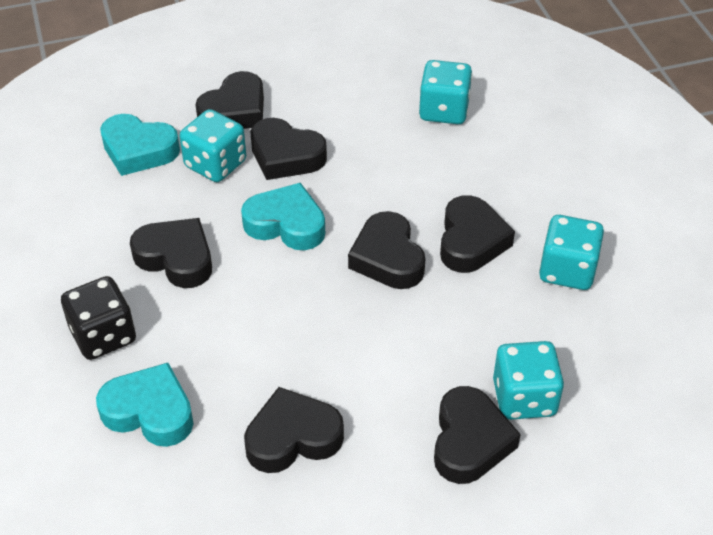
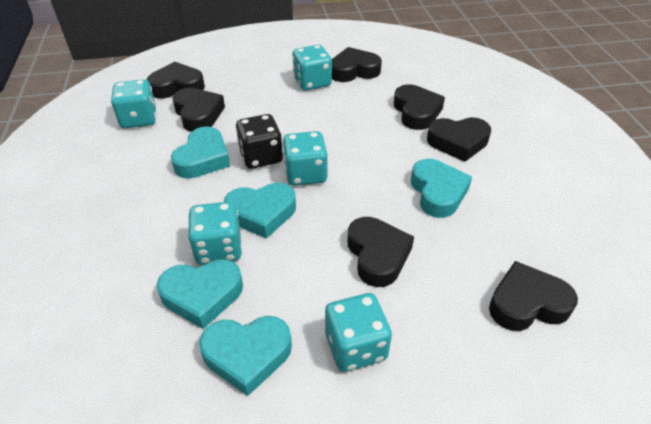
turquoise dice: 4 -> 5
turquoise heart: 3 -> 5

